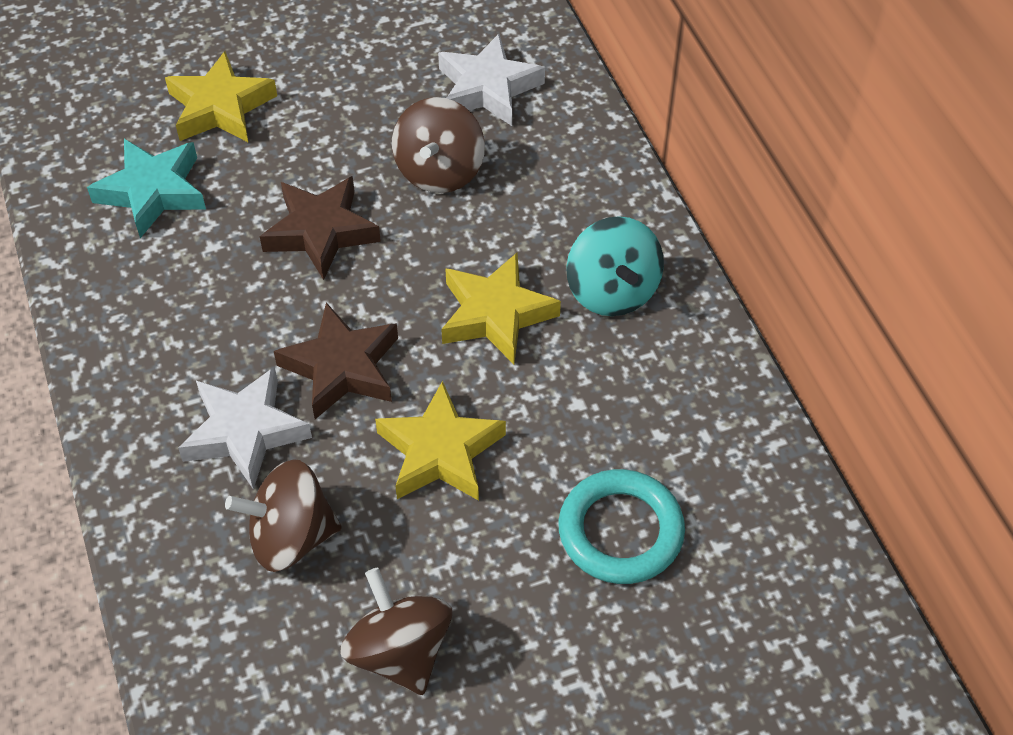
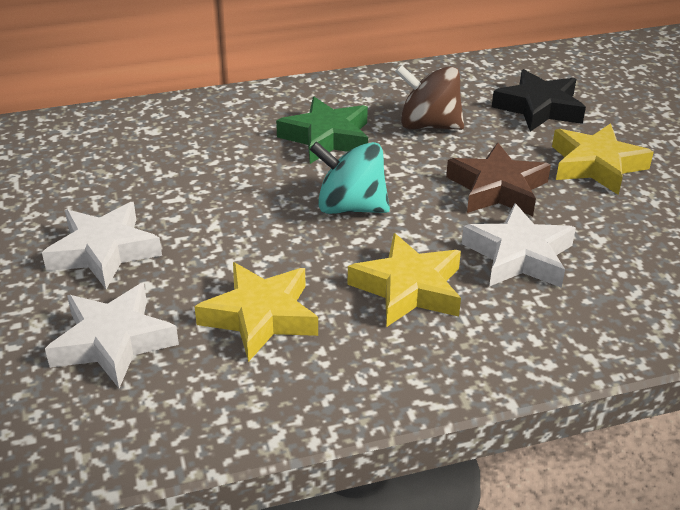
black star: 0 -> 1
brown spinning top: 3 -> 1
brown star: 2 -> 1
green star: 0 -> 1
turquoise ring: 1 -> 0
turquoise star: 1 -> 0
white star: 2 -> 3

